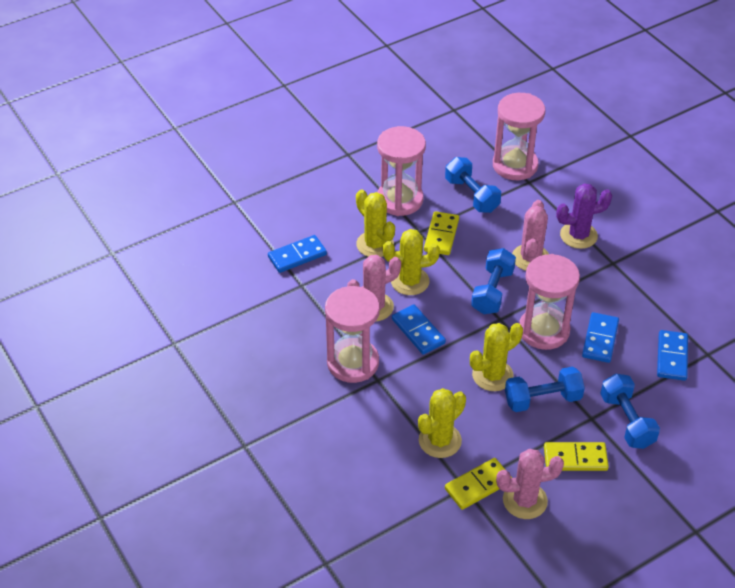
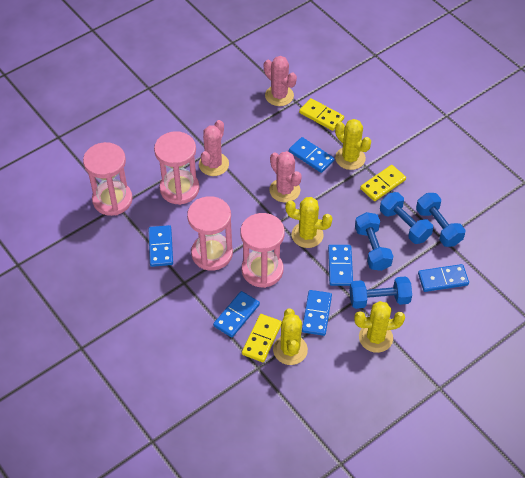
blue domino: 4 -> 6
purple cactus: 1 -> 0

